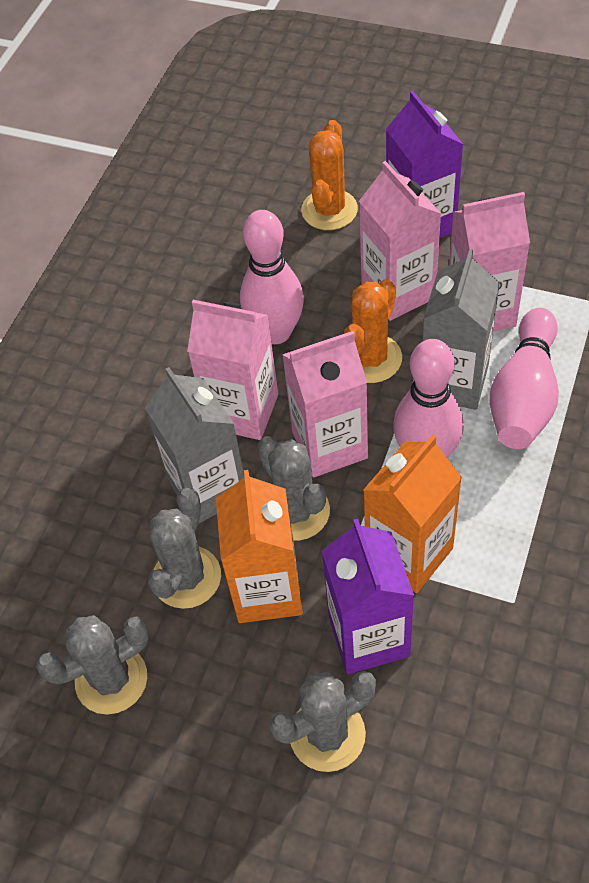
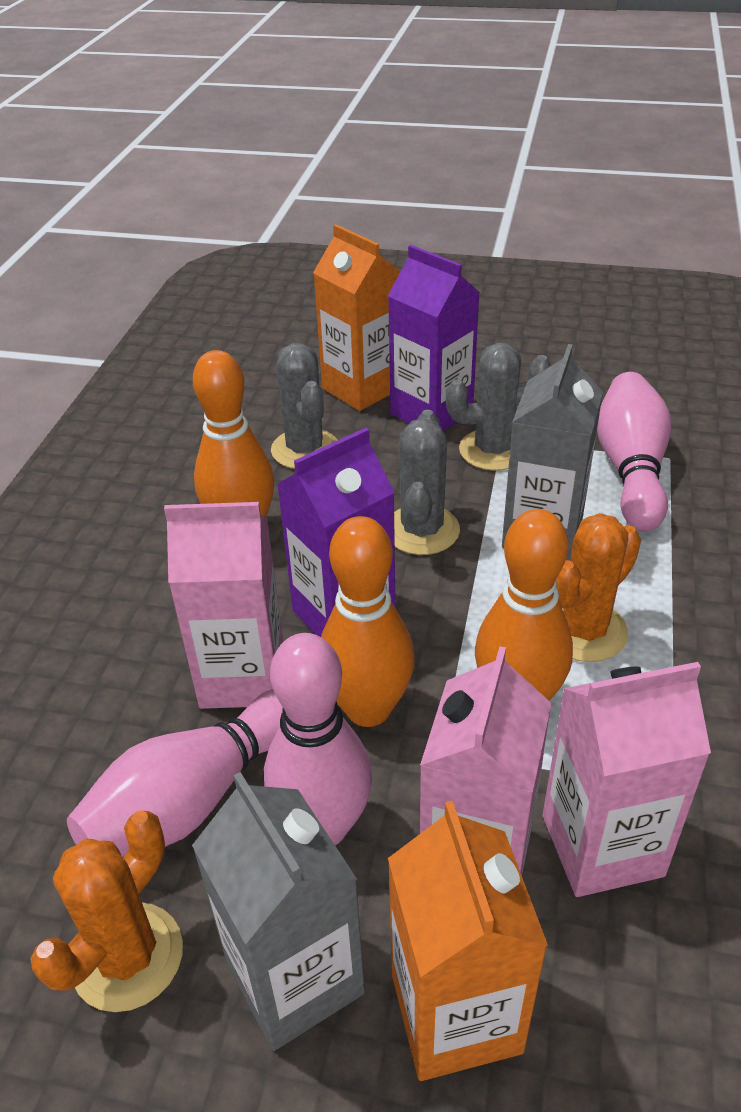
grey cactus: 4 -> 3
orange bowling pin: 0 -> 3
pink carton: 4 -> 3

